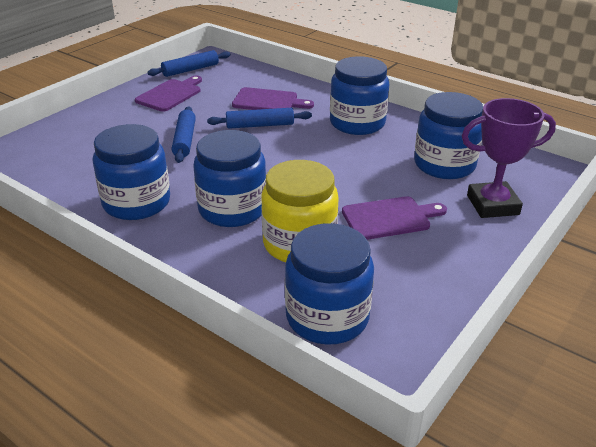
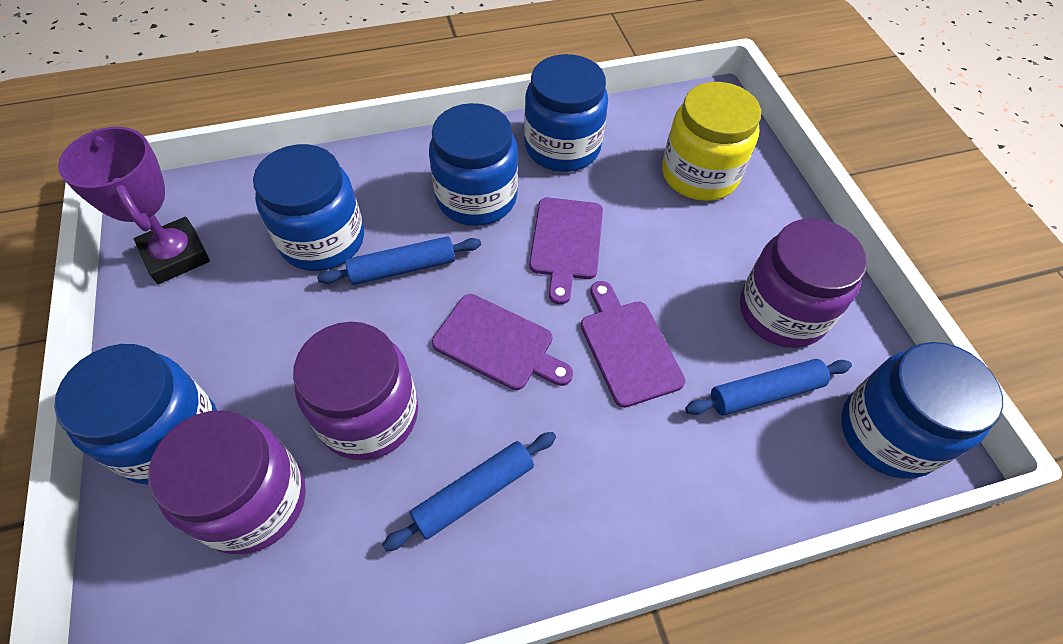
purple jar: 0 -> 3

